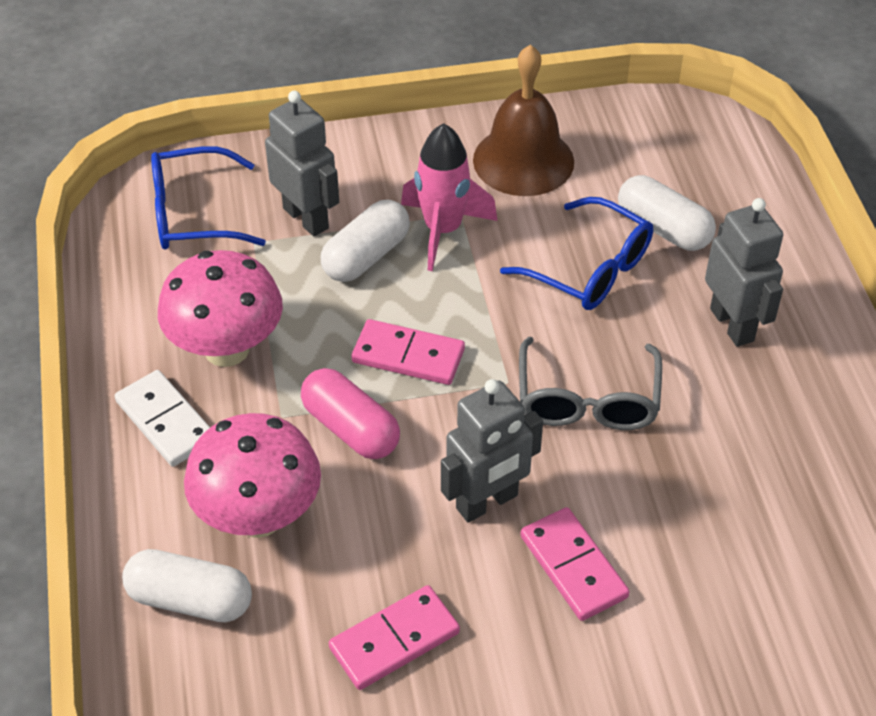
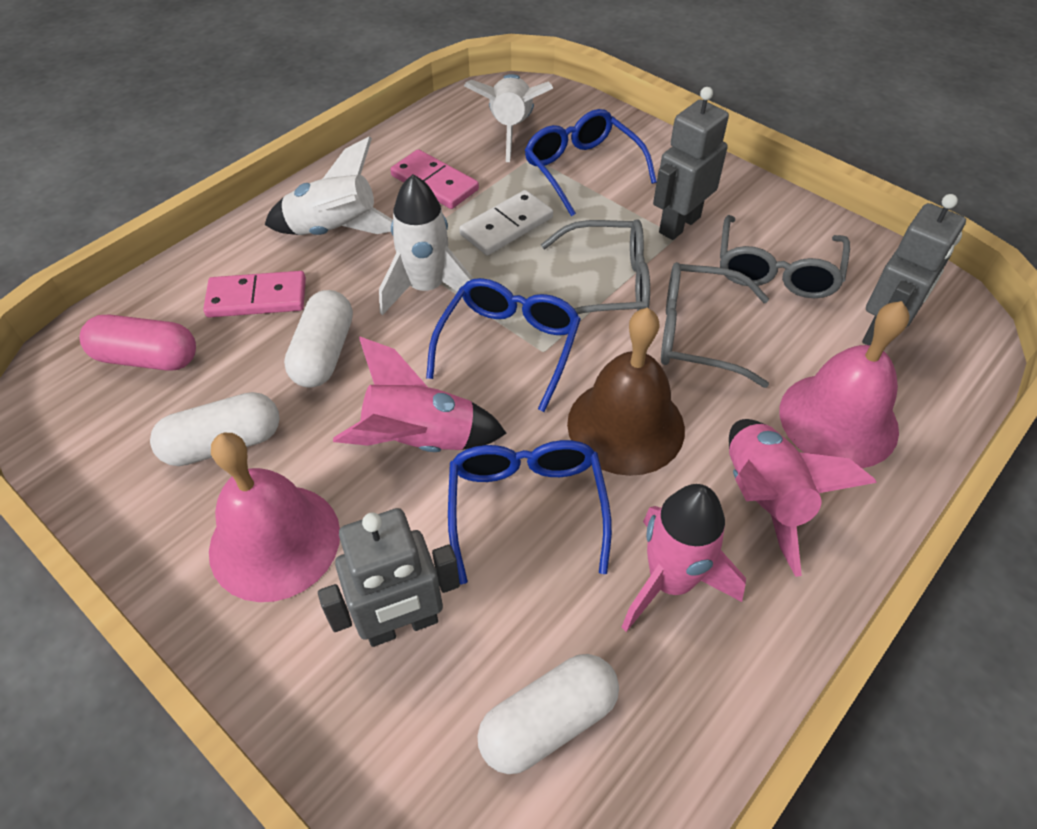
blue glasses: 2 -> 3
grey glasses: 1 -> 3
pink bell: 0 -> 2
pink domino: 3 -> 2
pink mushroom: 2 -> 0
pink rocket: 1 -> 3
white rocket: 0 -> 3

